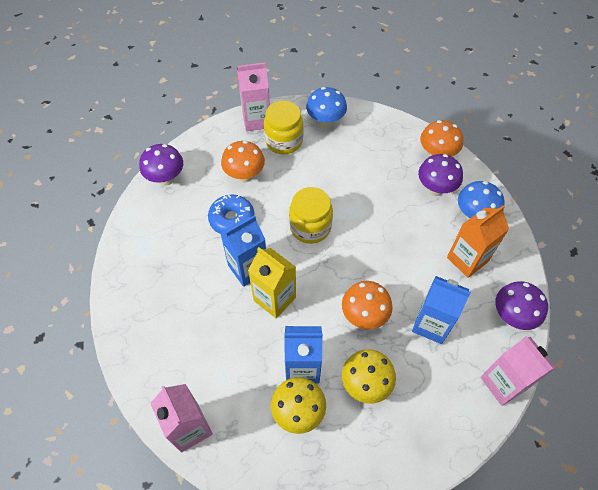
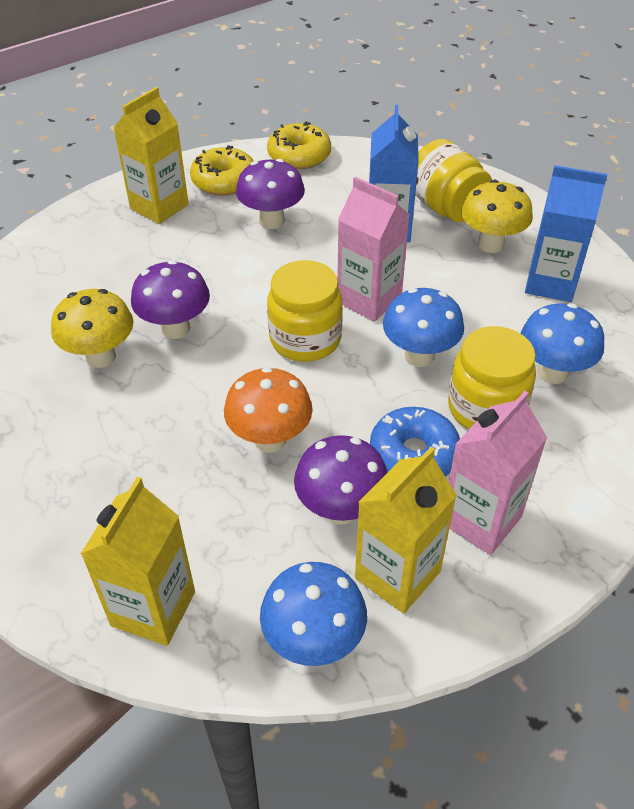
blue carton: 3 -> 2
blue mushroom: 2 -> 3
orange carton: 1 -> 0
orange mushroom: 3 -> 1
pink carton: 3 -> 2
yellow carton: 1 -> 3
yellow donut: 0 -> 2
yellow jar: 2 -> 3

